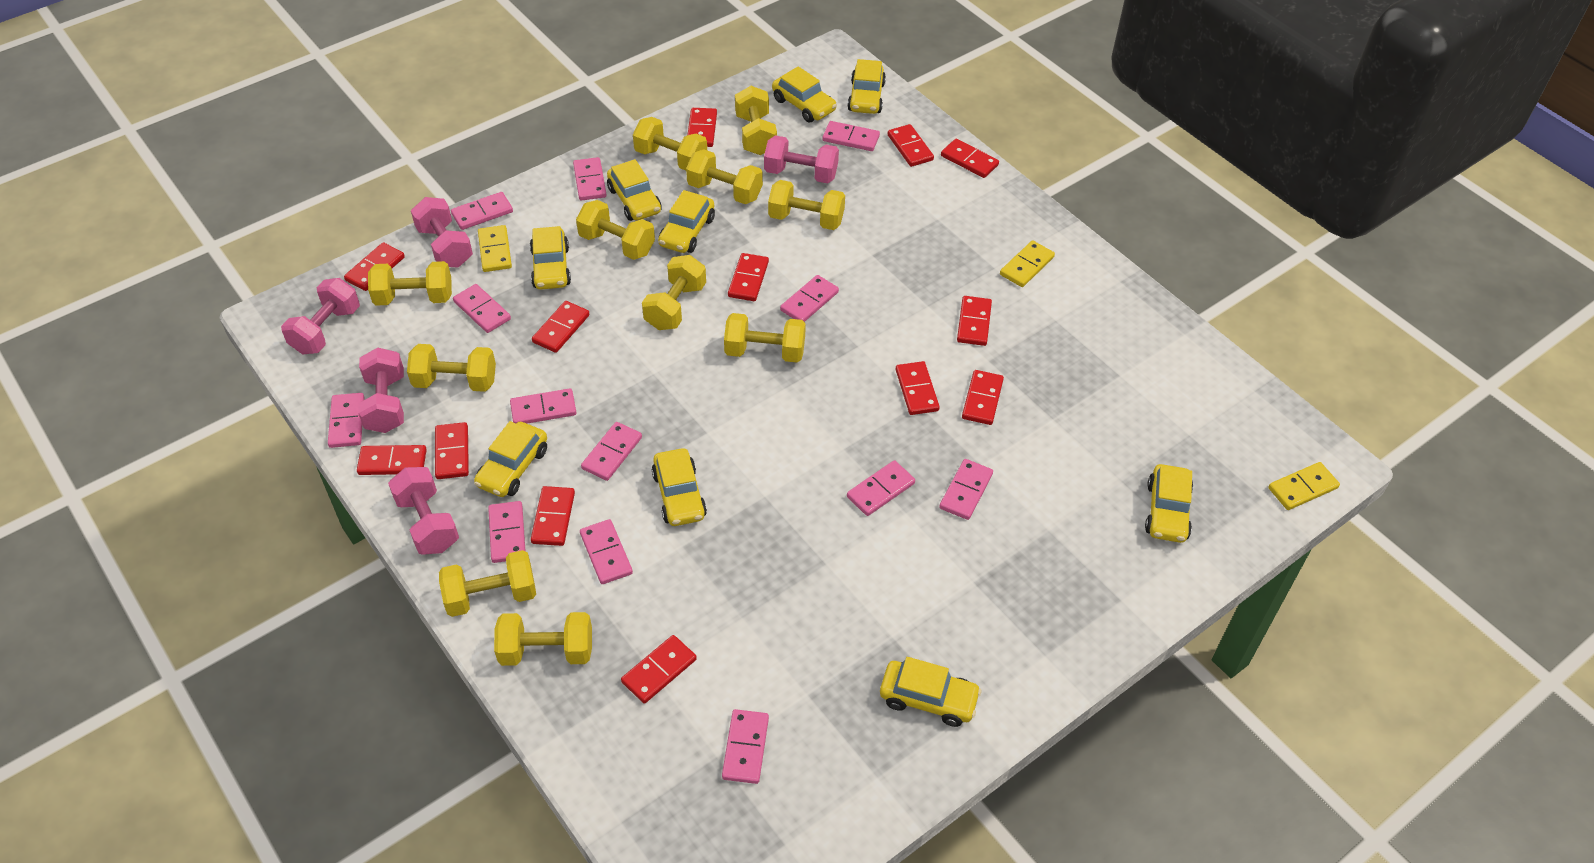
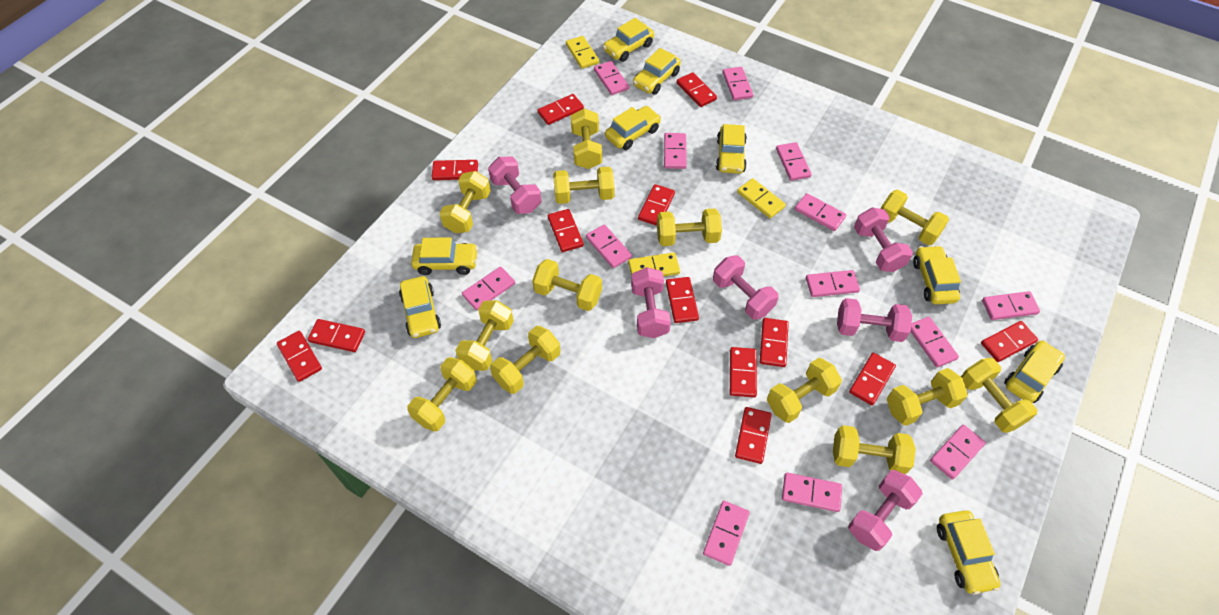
pink dumbbell: 5 -> 6
yellow dumbbell: 11 -> 13

